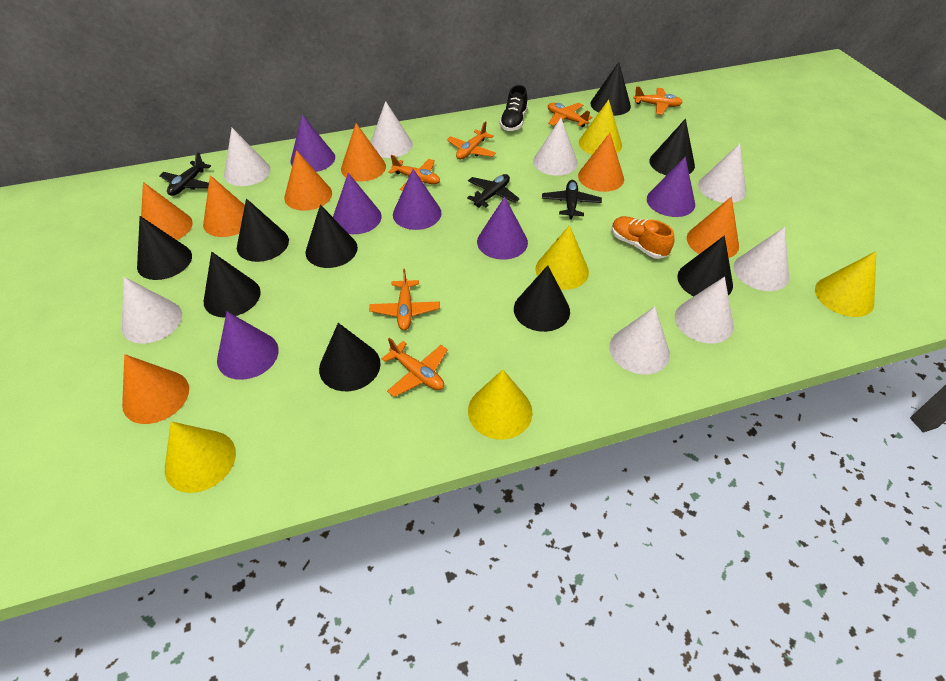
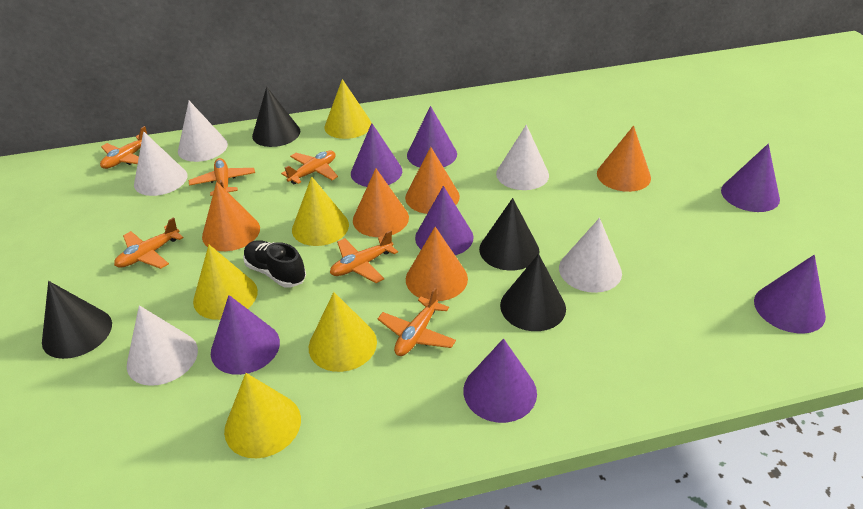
black cone: 9 -> 4
black plane: 3 -> 0
orange cone: 7 -> 5
orange shoe: 1 -> 0
purple cone: 6 -> 7
white cone: 8 -> 5

